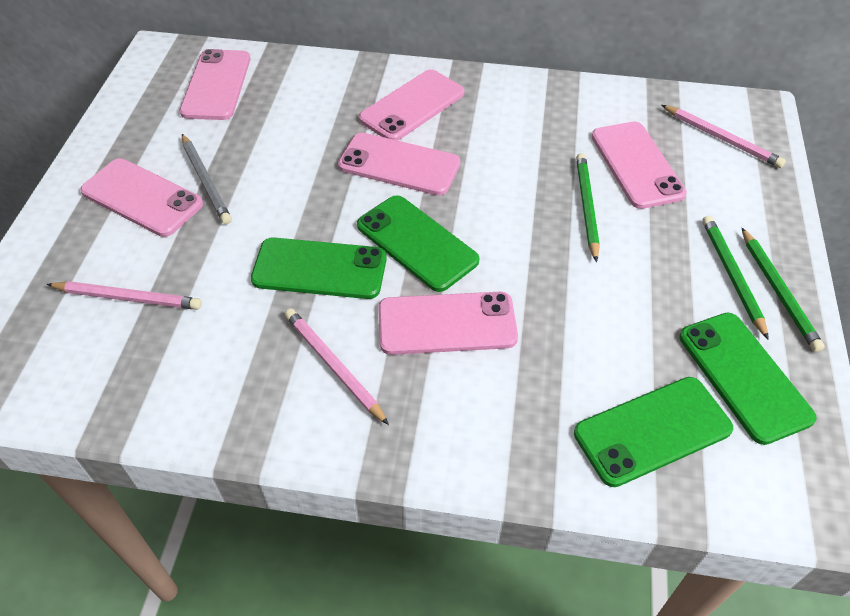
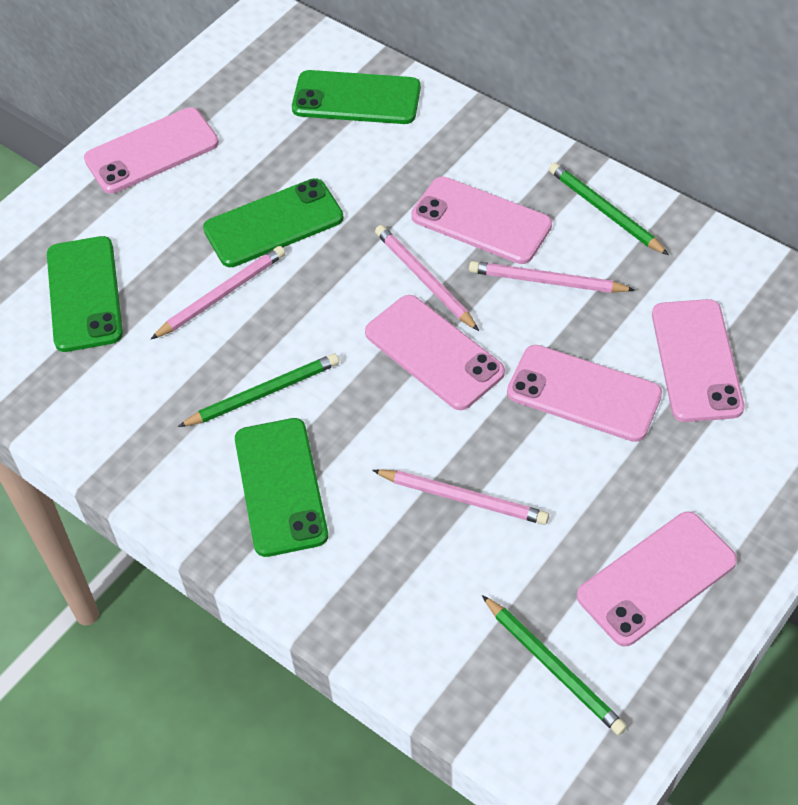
grey pencil: 1 -> 0
pink pencil: 3 -> 4

